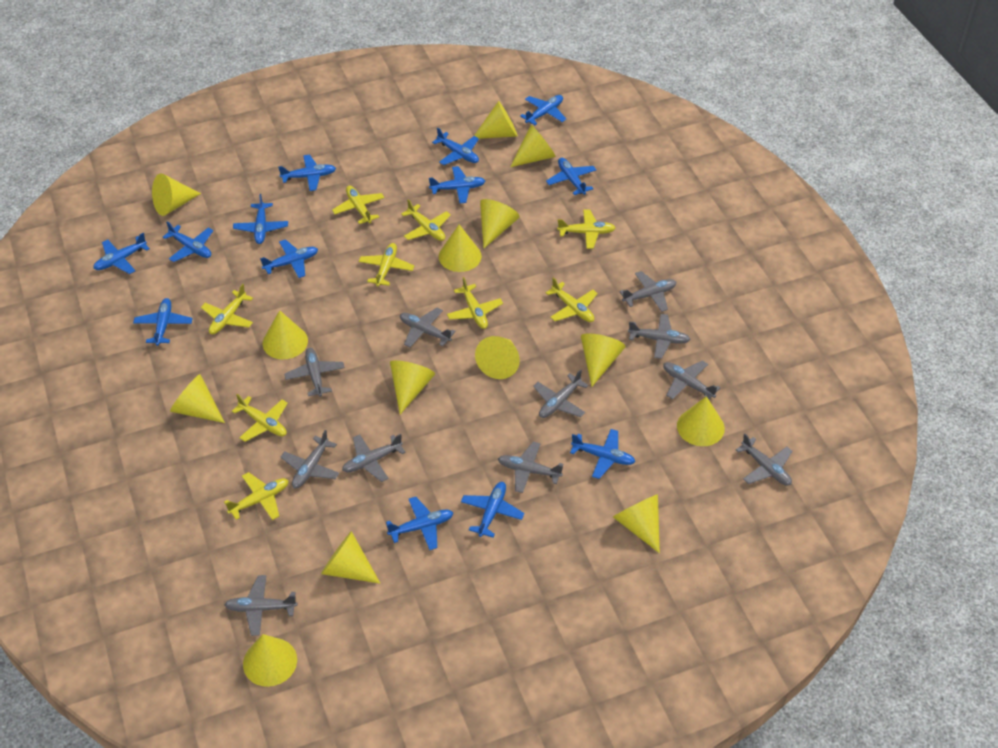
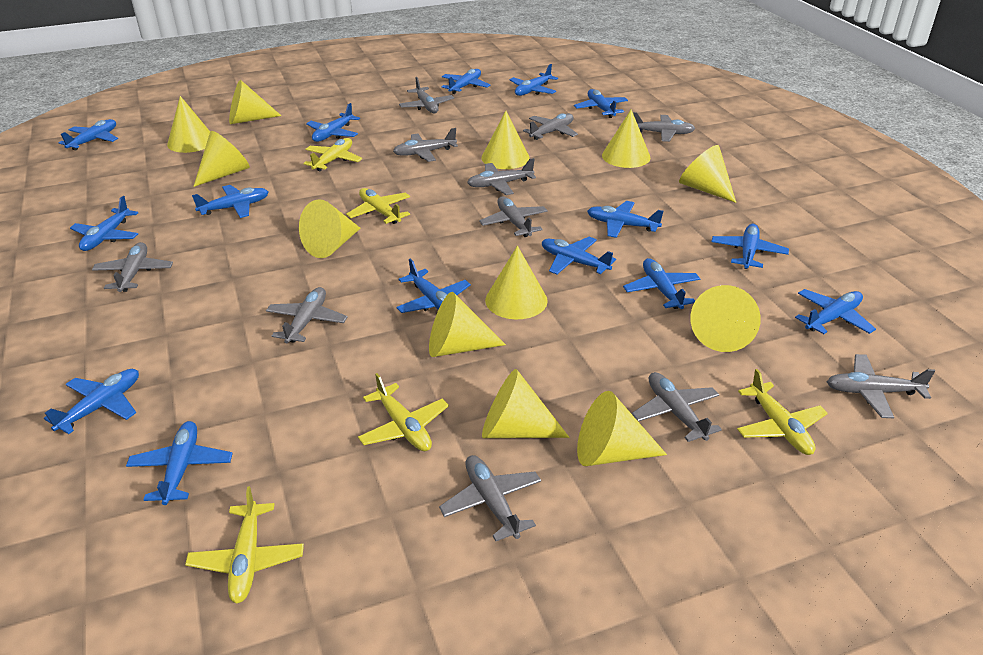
blue plane: 13 -> 15
yellow cone: 14 -> 12
yellow plane: 9 -> 5

